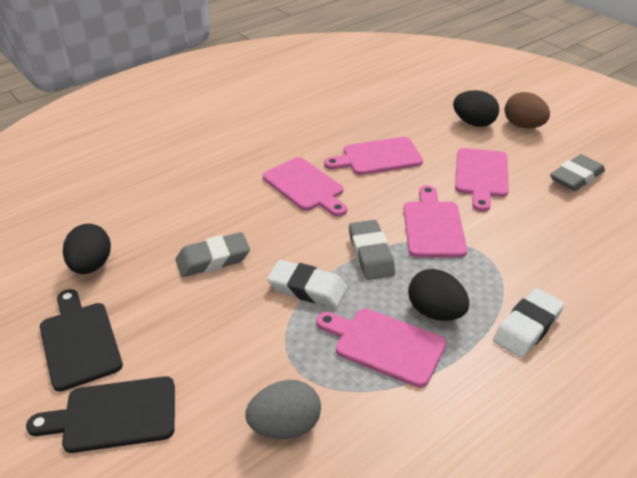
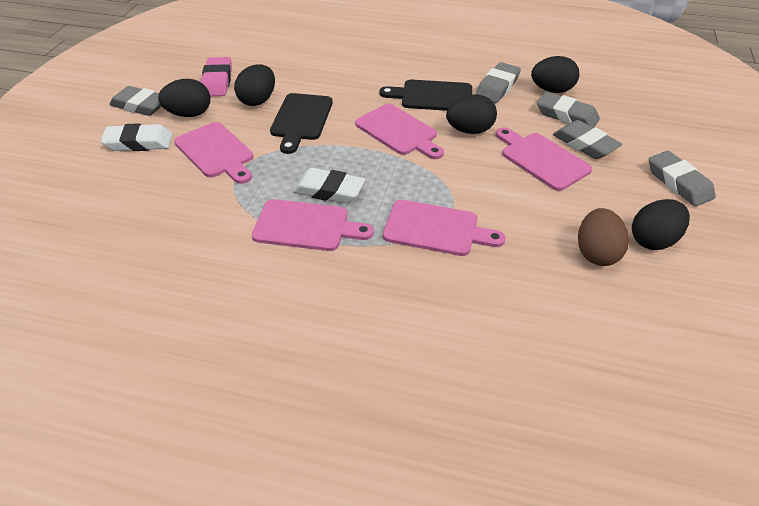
black egg: 3 -> 5
grey egg: 1 -> 0
grey eraser: 3 -> 5
pink eraser: 0 -> 1

